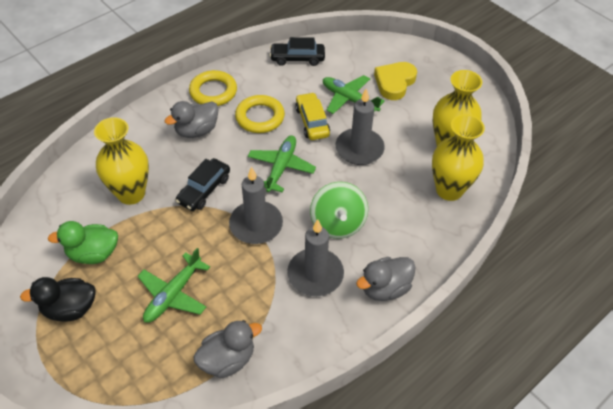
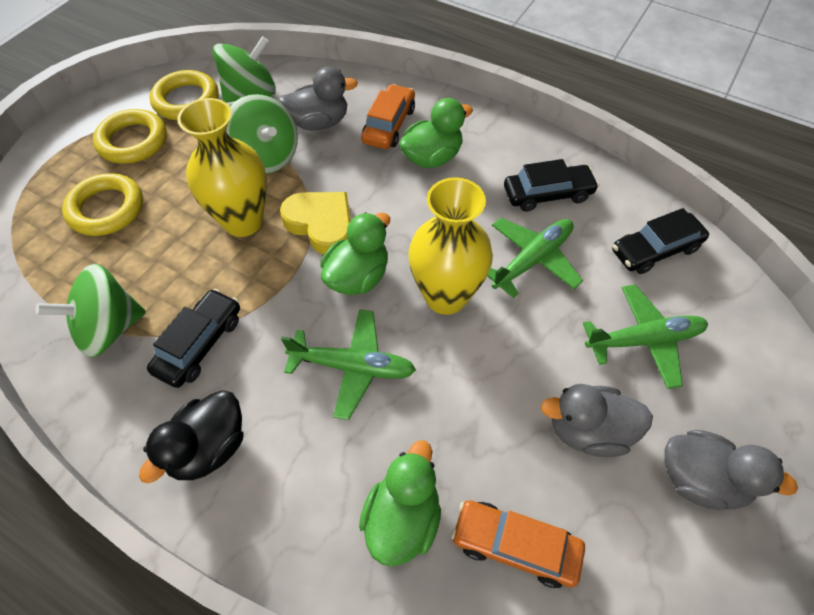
black car: 2 -> 3
green duck: 1 -> 3
green spinning top: 1 -> 3
grey candle: 3 -> 0
orange car: 0 -> 2
yellow car: 1 -> 0
yellow ring: 2 -> 3
yellow vase: 3 -> 2

